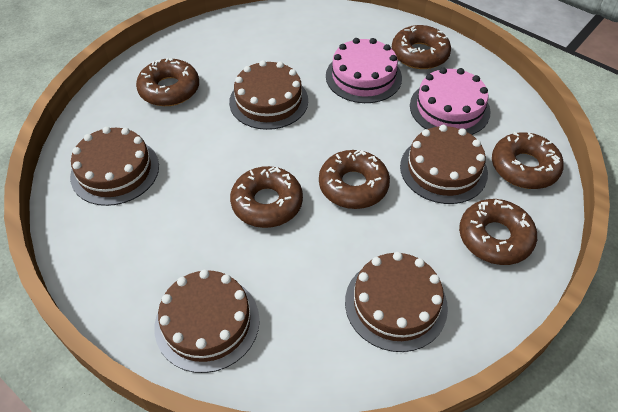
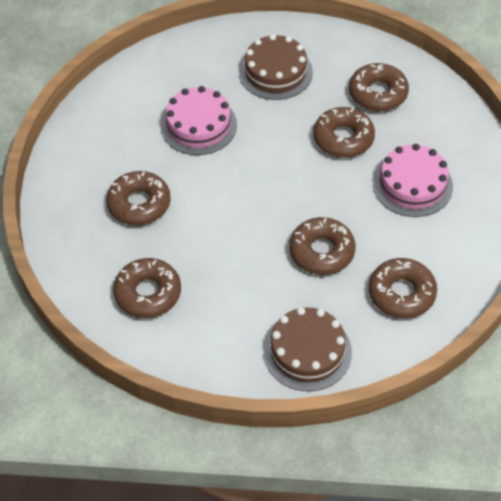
brown cake: 5 -> 2

